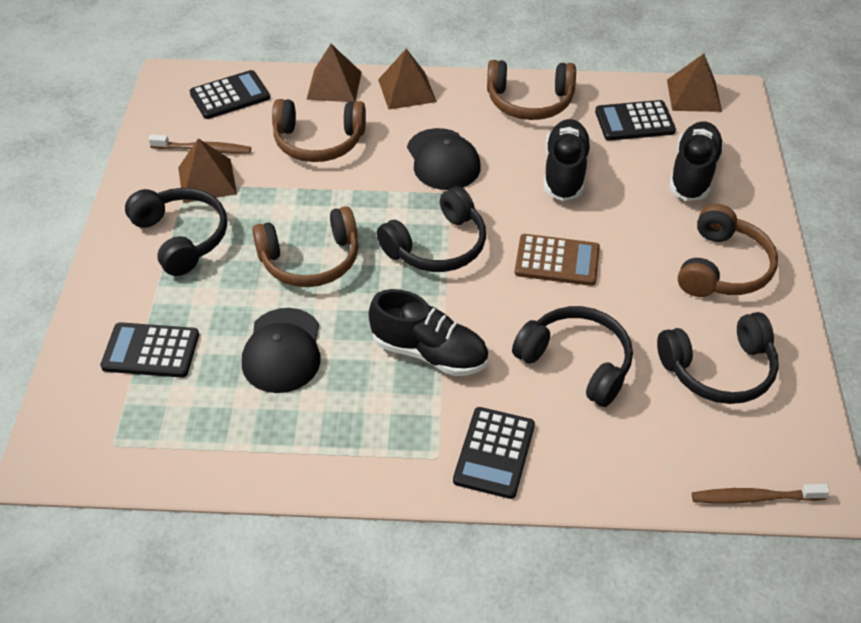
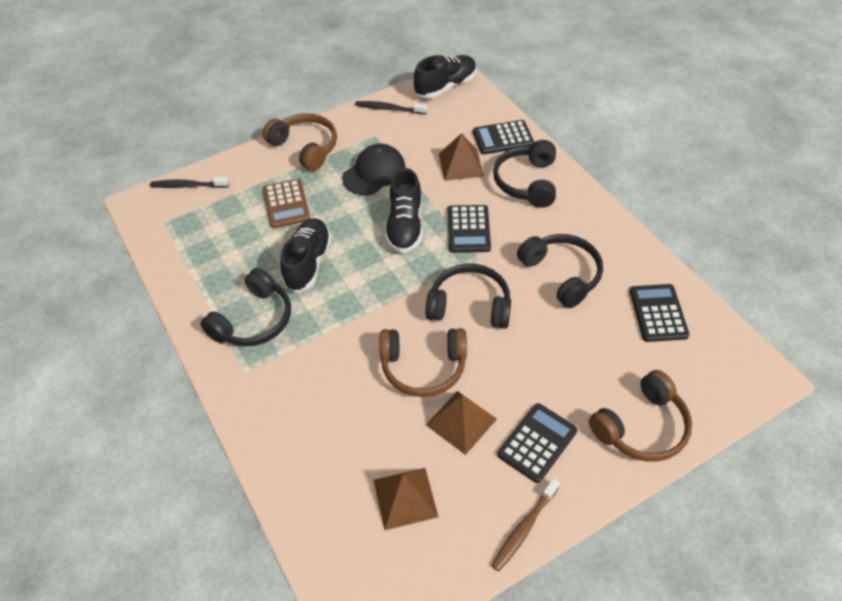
black cap: 2 -> 1
black toothbrush: 0 -> 2
brown headphones: 4 -> 3
brown pyramid: 4 -> 3
brown toothbrush: 2 -> 1

